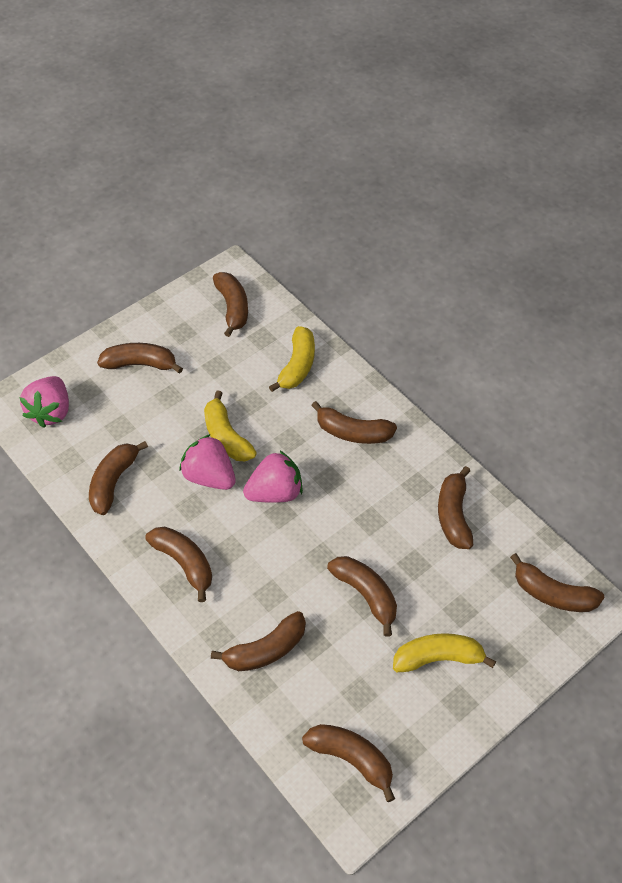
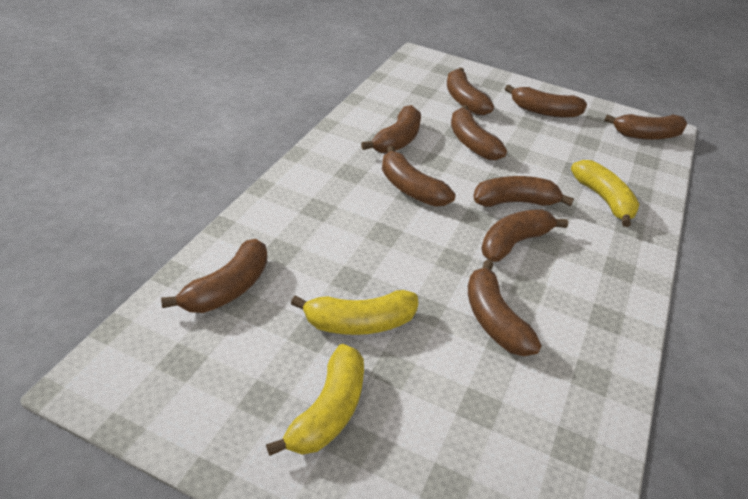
pink strawberry: 3 -> 0

